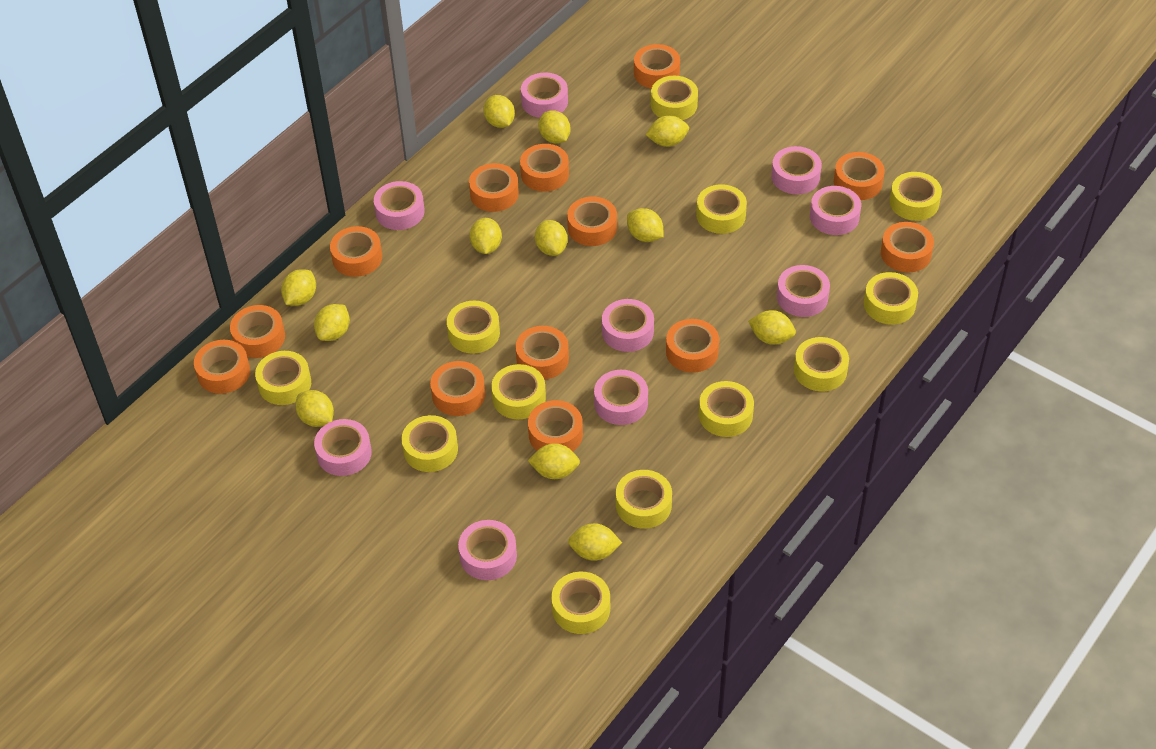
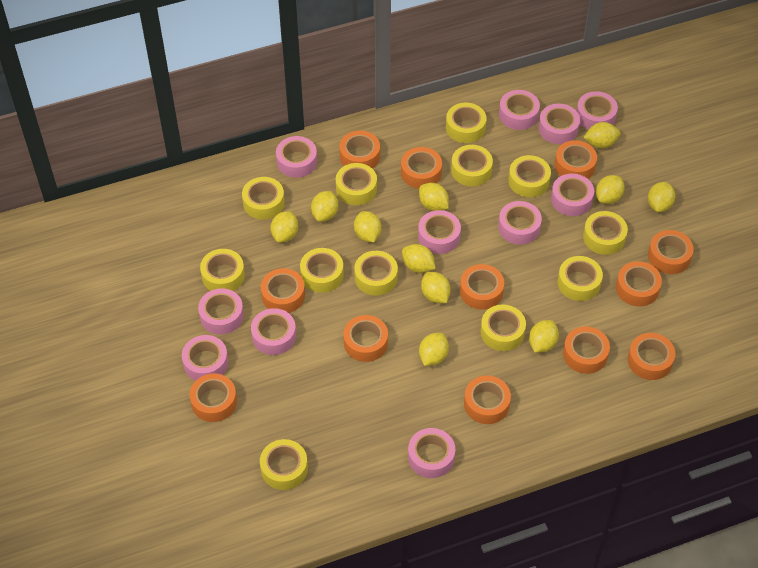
orange tape: 13 -> 12
pink tape: 9 -> 11
yellow lemon: 12 -> 11

